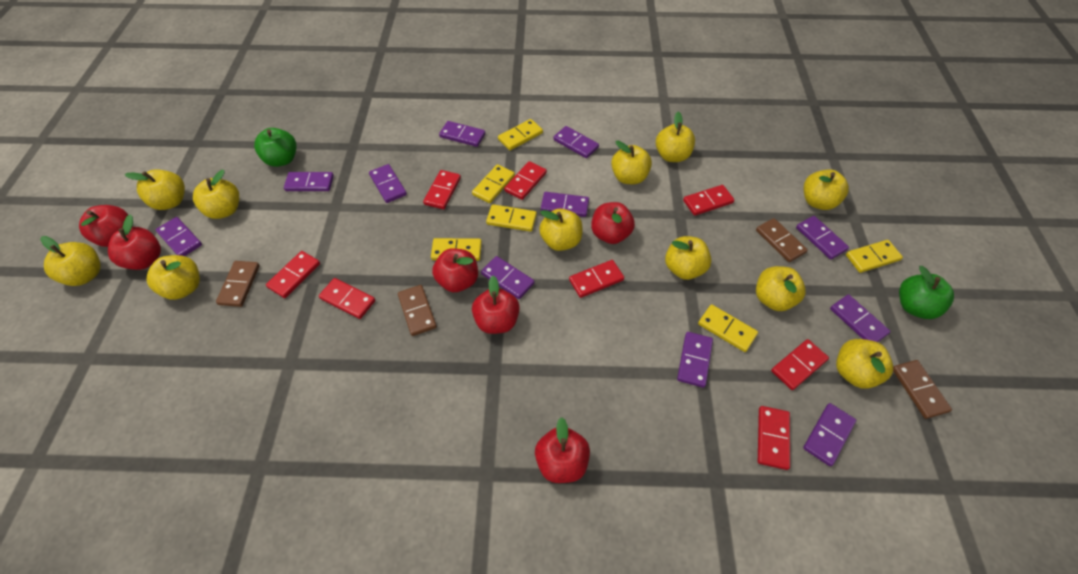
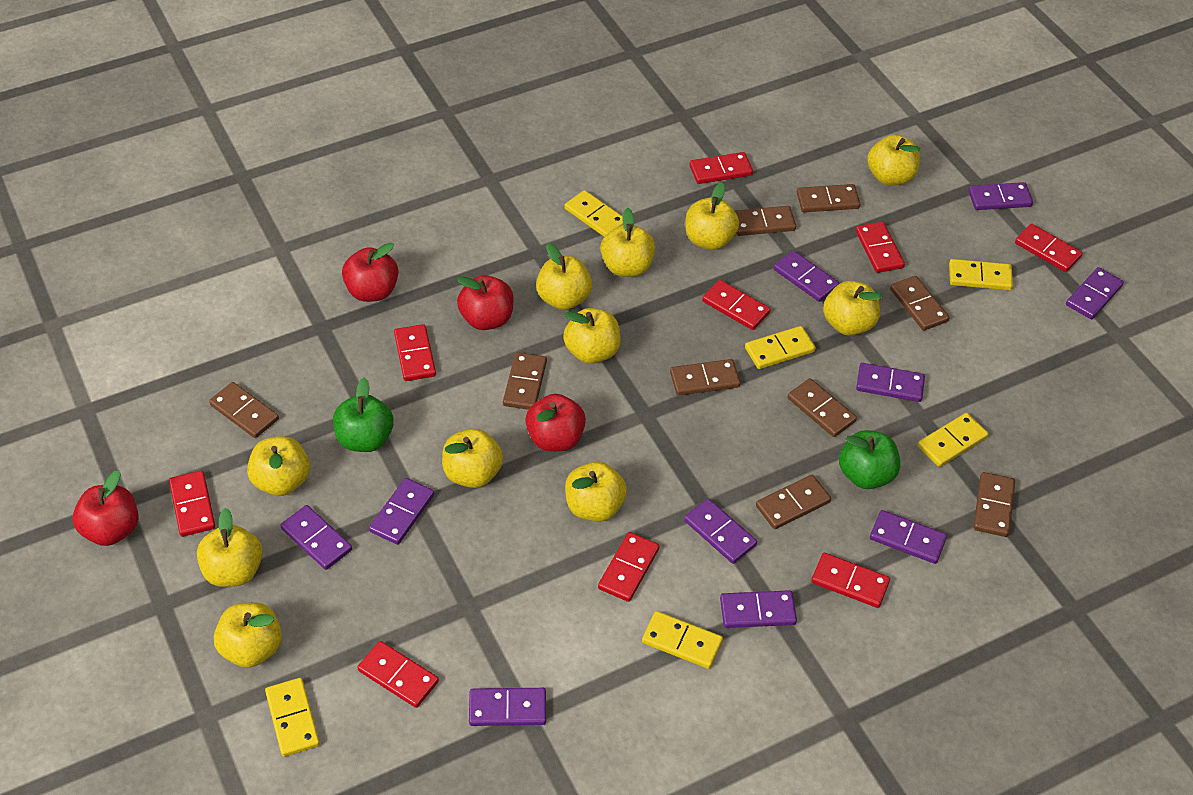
brown domino: 4 -> 9
purple domino: 11 -> 10
red apple: 6 -> 4
red domino: 8 -> 9

